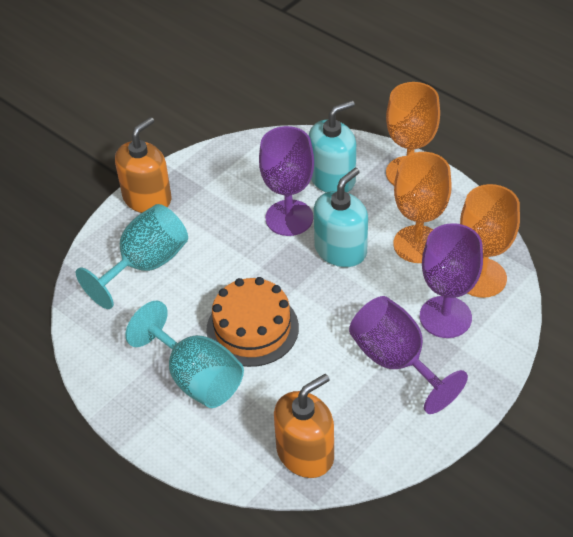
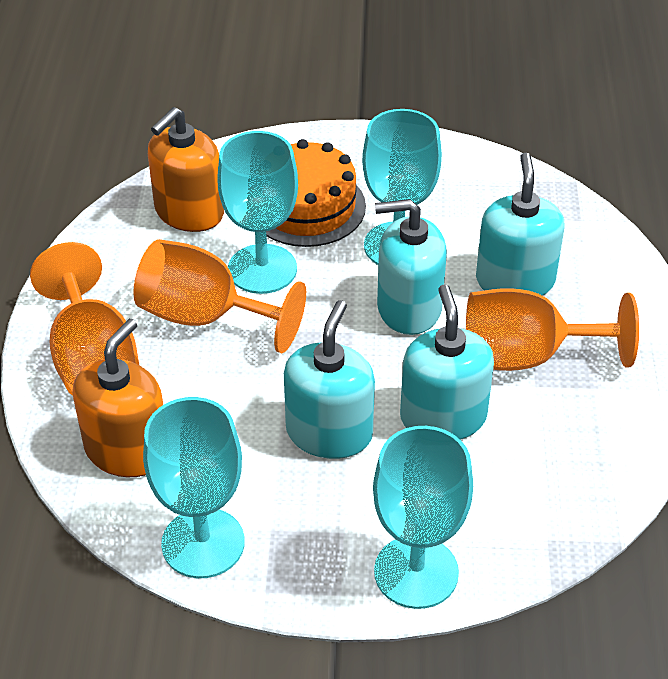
purple goblet: 3 -> 0
turquoise goblet: 2 -> 4
turquoise soap dispenser: 2 -> 4

